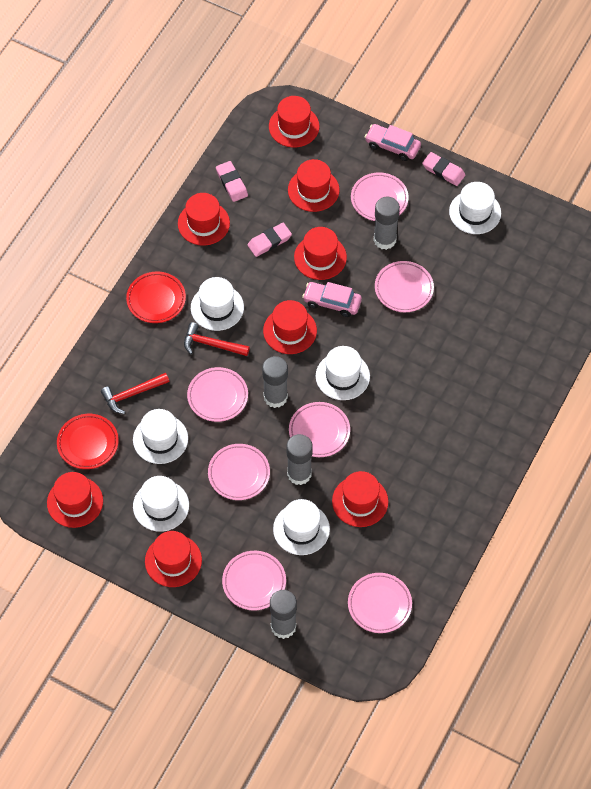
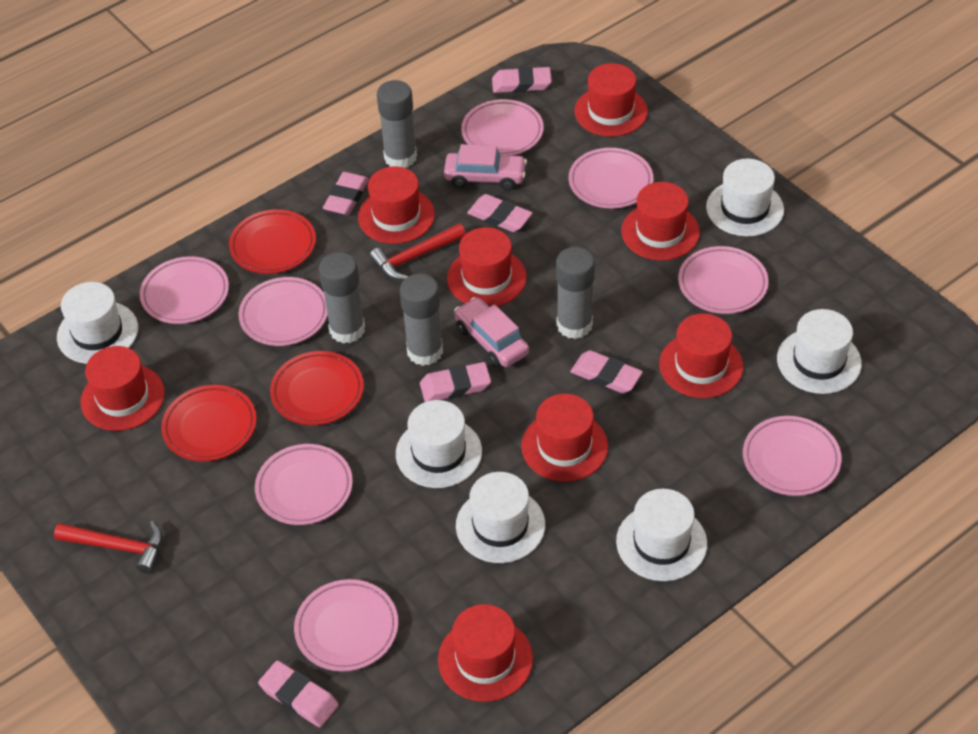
pink eraser: 3 -> 6
pink plate: 7 -> 8
red plate: 2 -> 3

